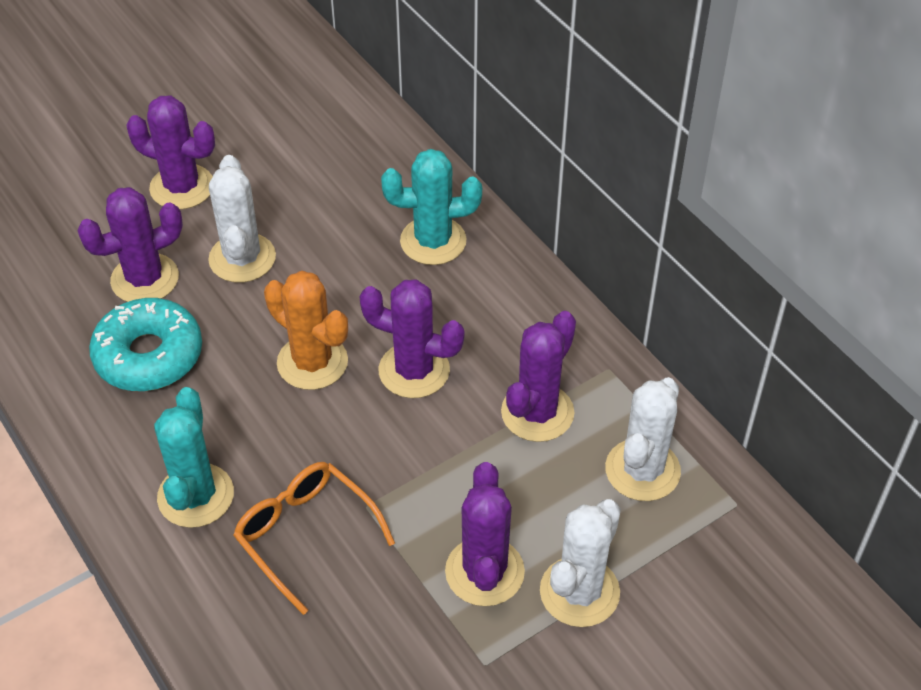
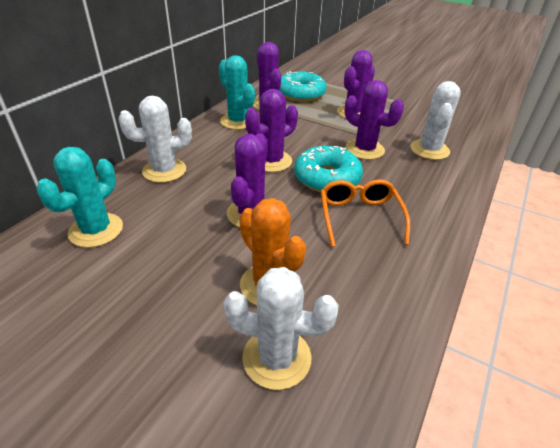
turquoise donut: 1 -> 2

